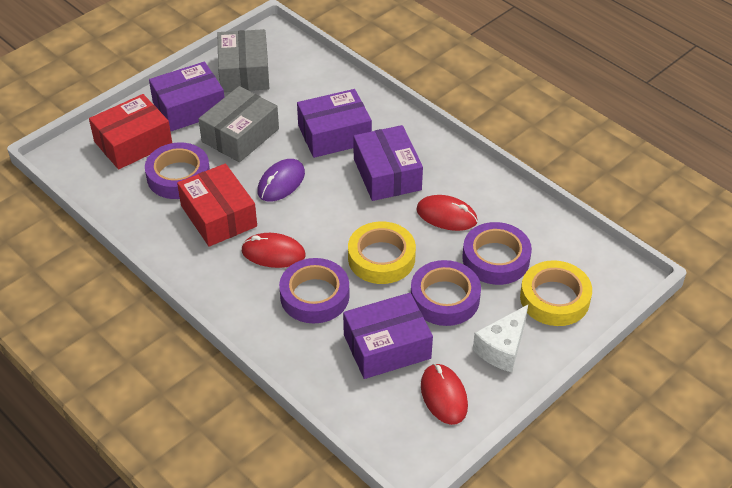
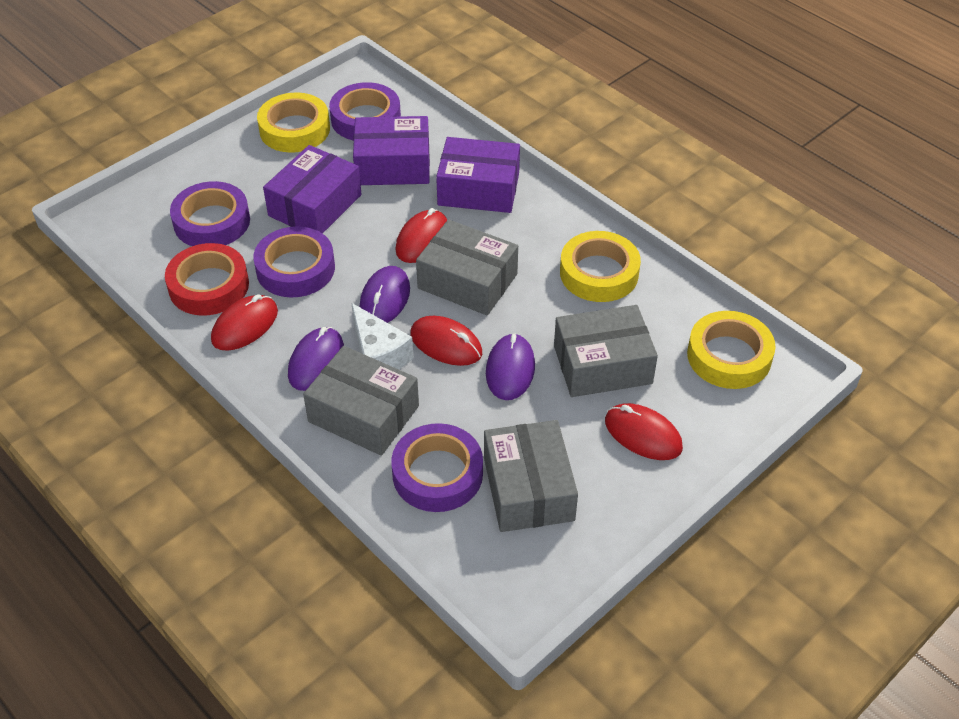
grey box: 2 -> 4
purple box: 4 -> 3
purple mouse: 1 -> 3
red box: 2 -> 0
red mouse: 3 -> 4
red tape: 0 -> 1
yellow tape: 2 -> 3

